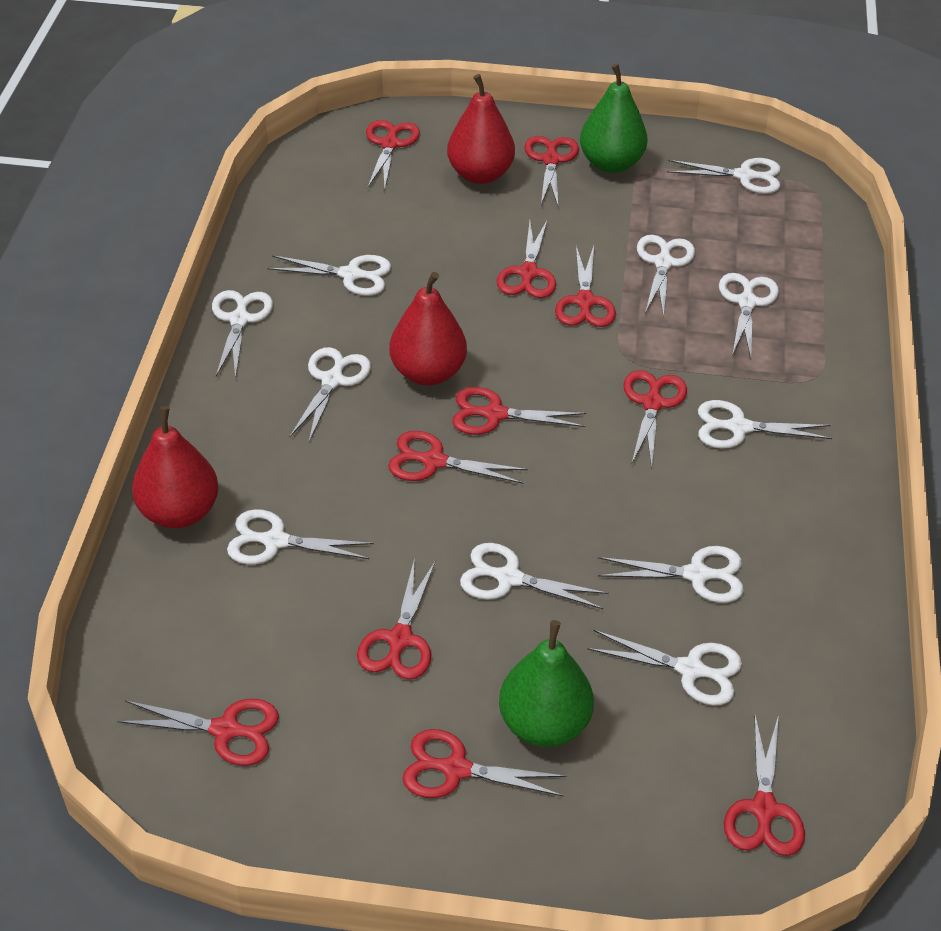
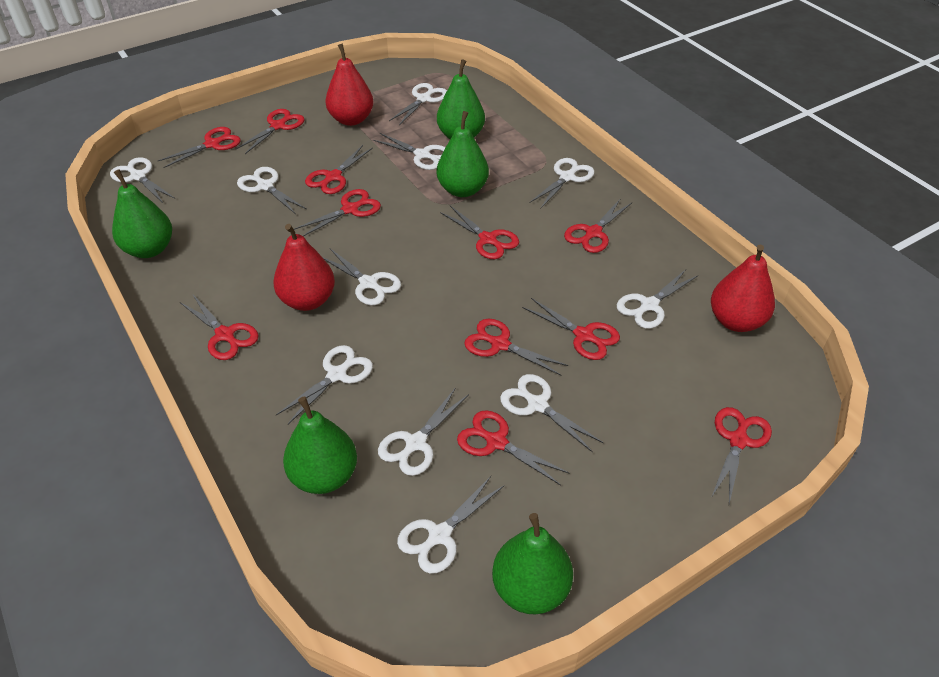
green pear: 2 -> 5

